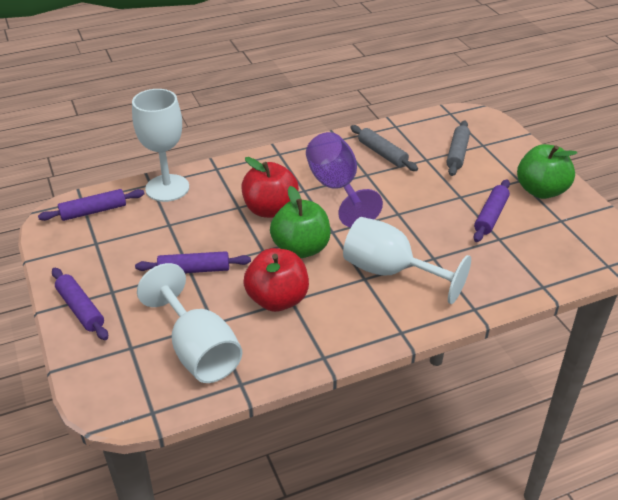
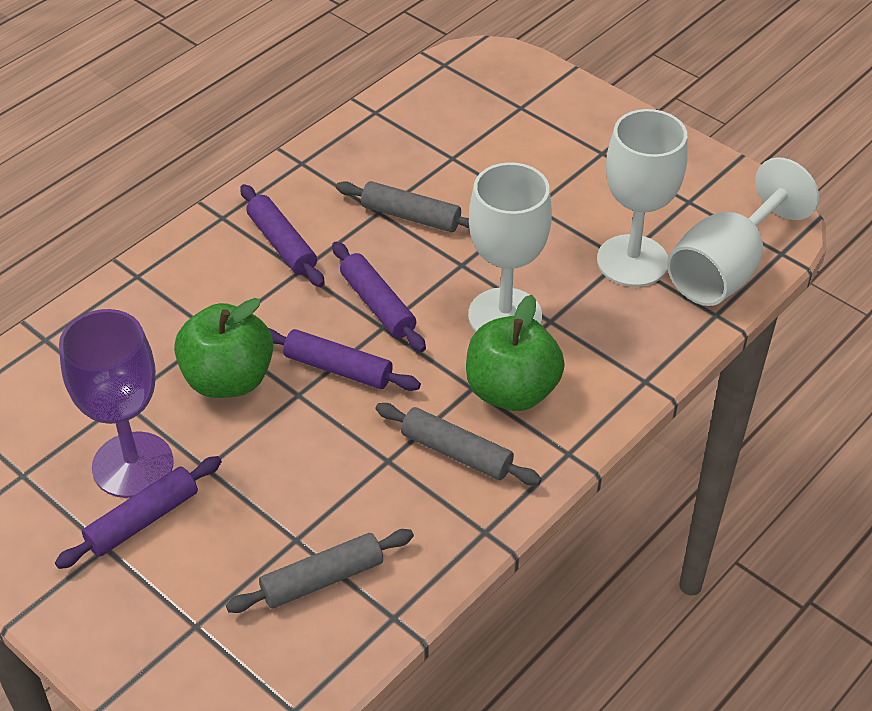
grey rolling pin: 2 -> 3
red apple: 2 -> 0

